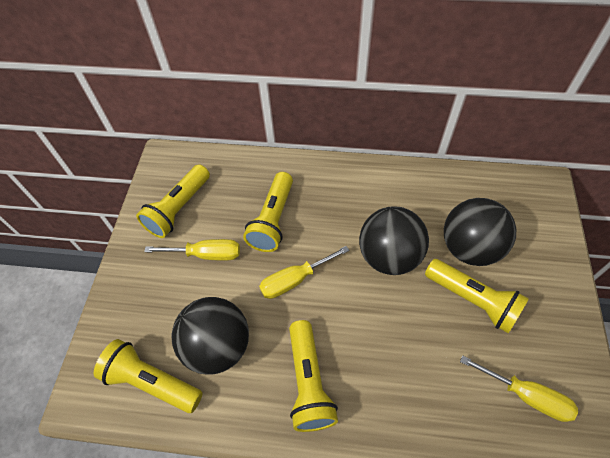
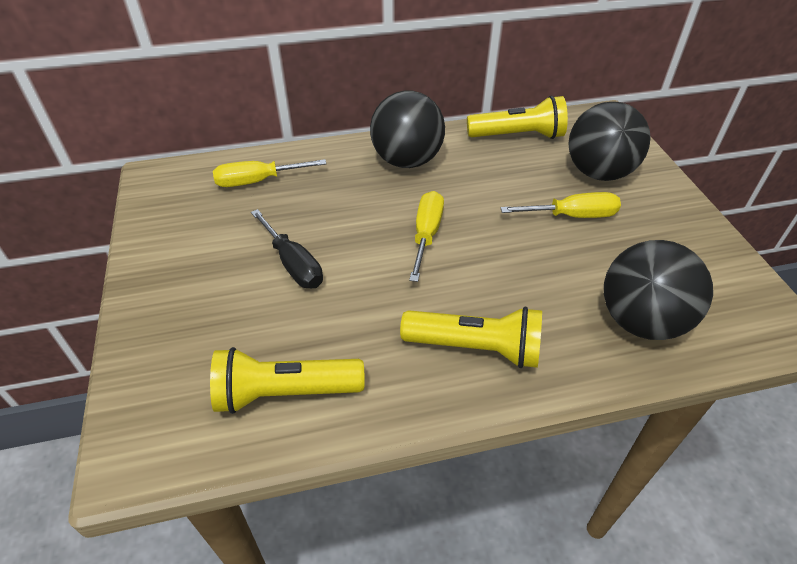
black screwdriver: 0 -> 1
yellow flashlight: 5 -> 3

